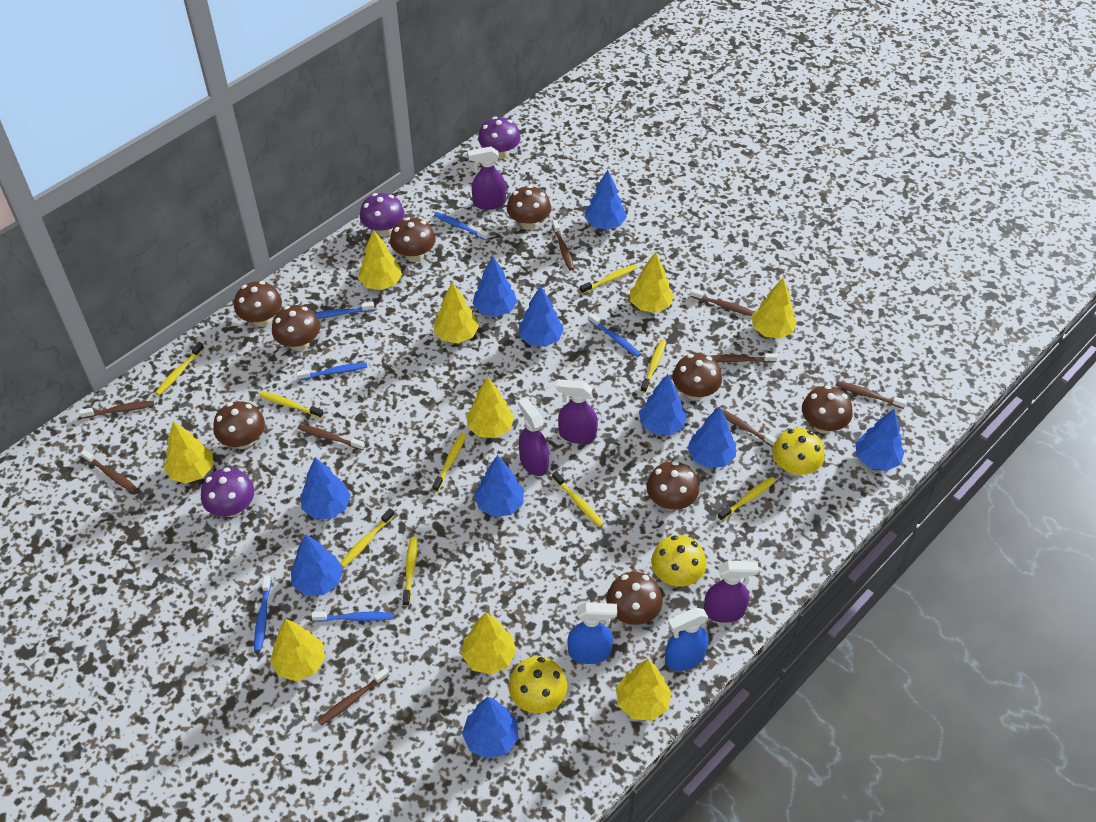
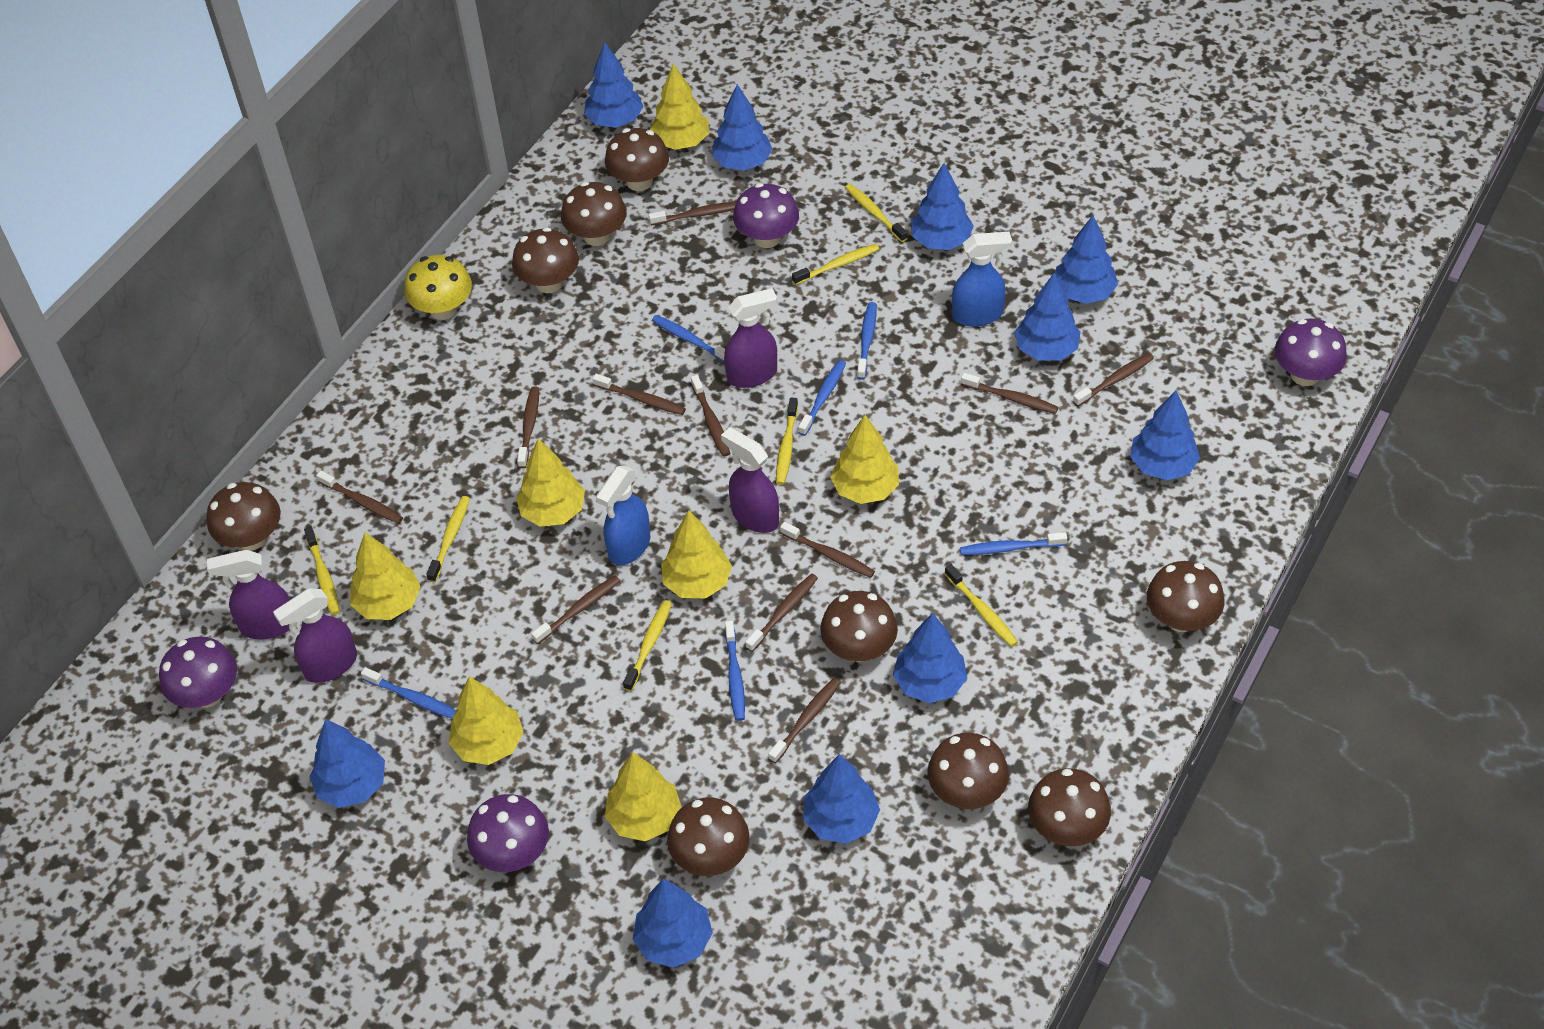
brown toothbrush: 9 -> 11
purple mushroom: 3 -> 4
yellow mushroom: 3 -> 1
yellow toothbrush: 9 -> 7
yellow tree: 9 -> 7

